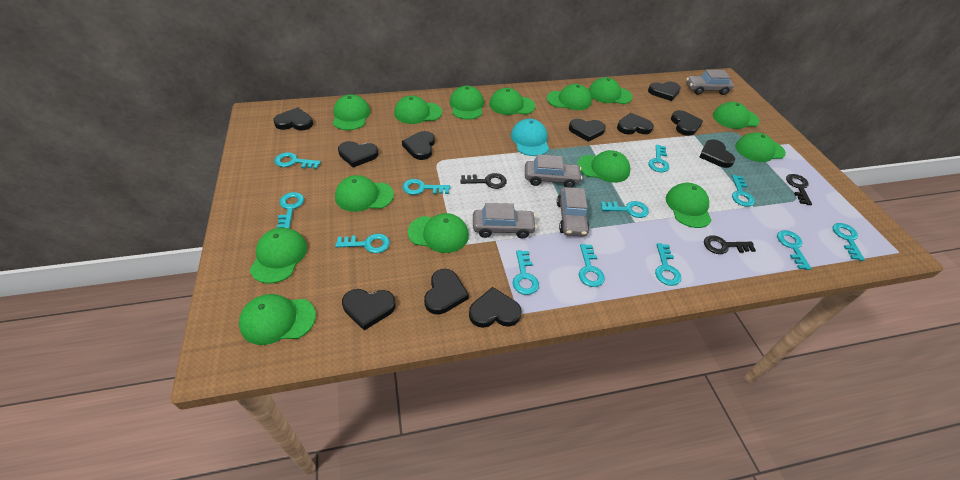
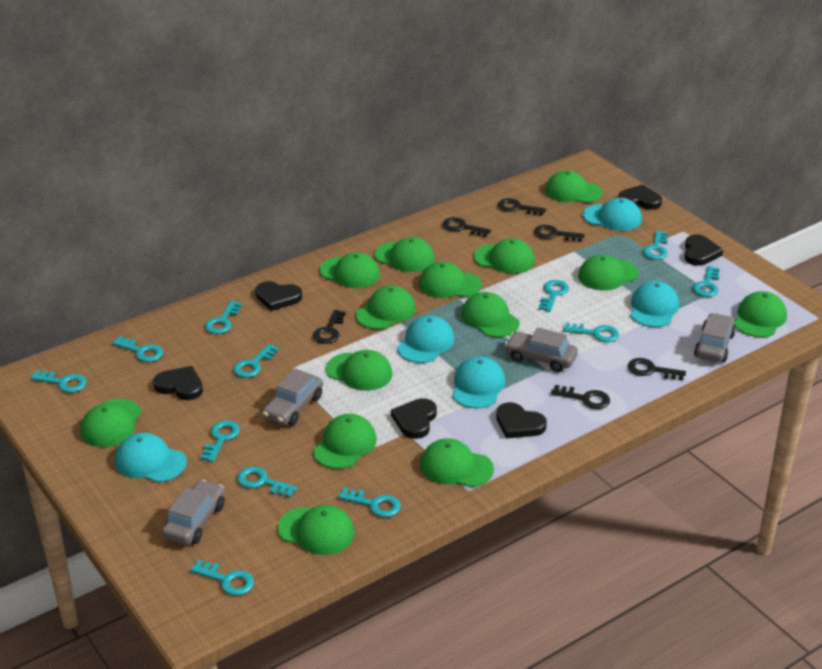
black heart: 11 -> 6
black key: 3 -> 6
turquoise cap: 1 -> 5

